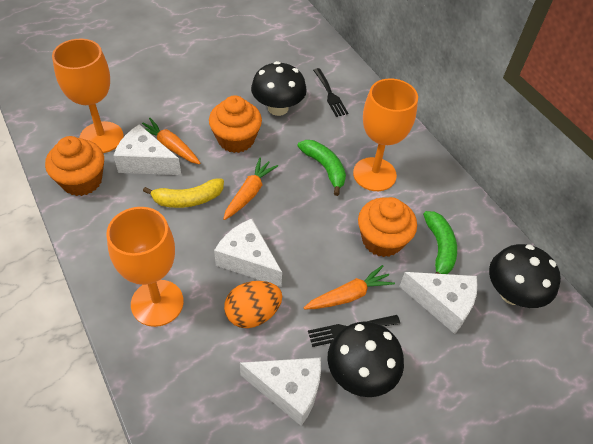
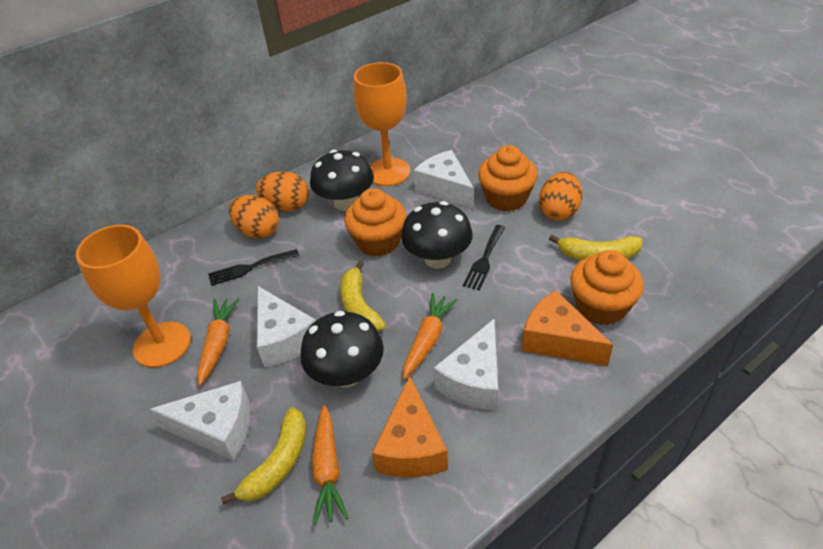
green banana: 2 -> 0
orange cheese: 0 -> 2
orange egg: 1 -> 3
orange goblet: 3 -> 2
yellow banana: 1 -> 3

